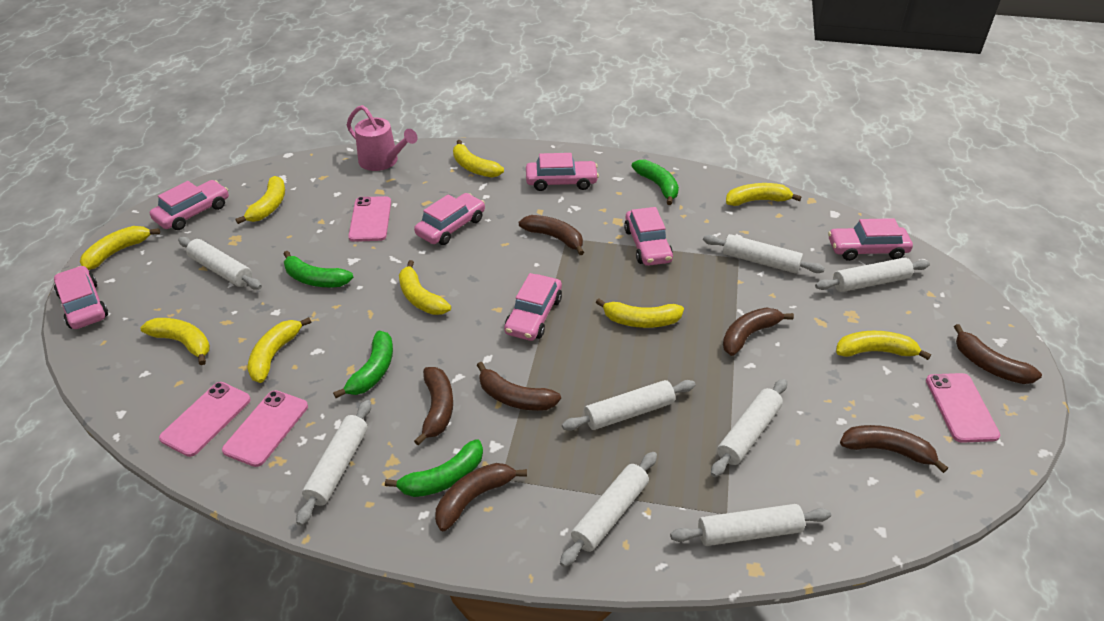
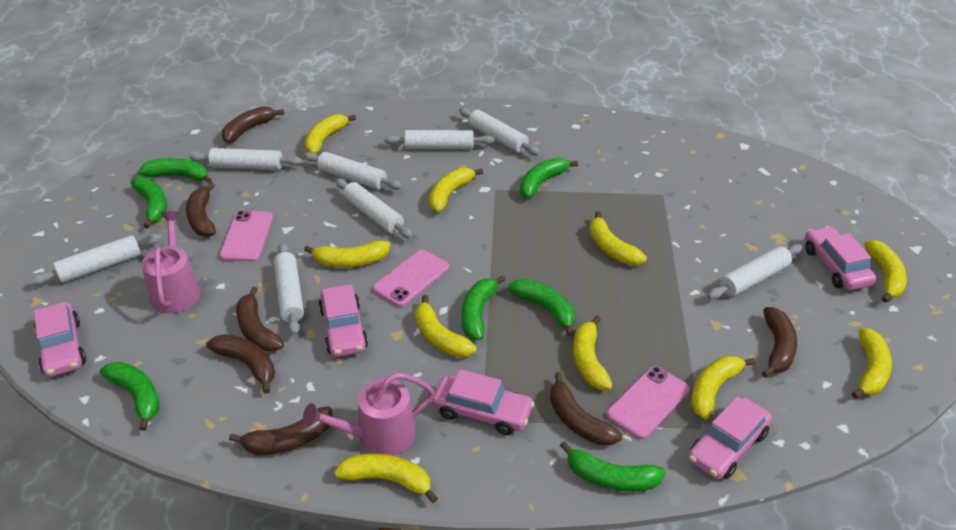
green banana: 4 -> 7
pink car: 7 -> 5
pink phone: 4 -> 3
pink watering can: 1 -> 2
yellow banana: 9 -> 10

